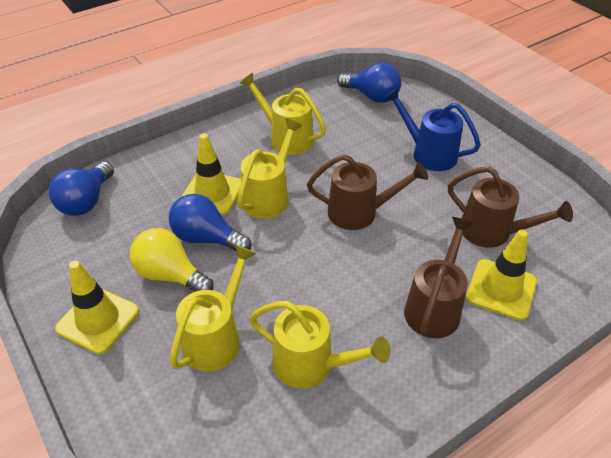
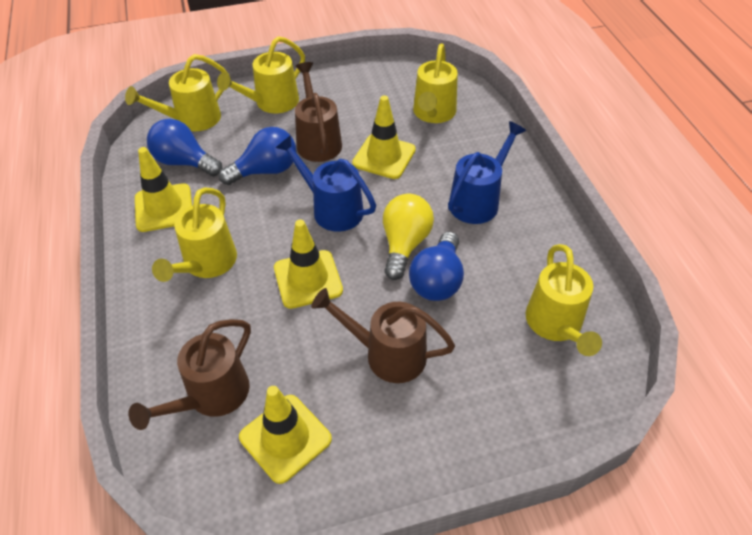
blue watering can: 1 -> 2
yellow traffic cone: 3 -> 4
yellow watering can: 4 -> 5

